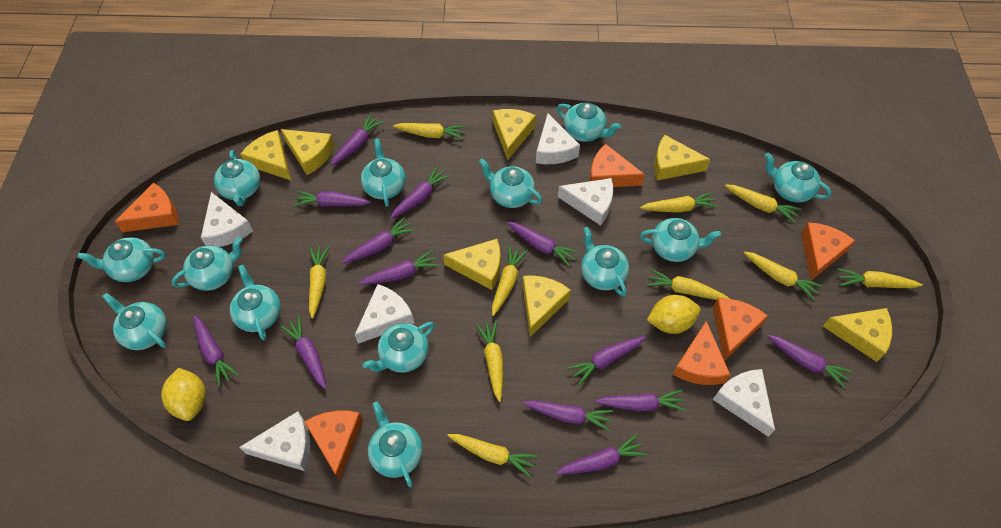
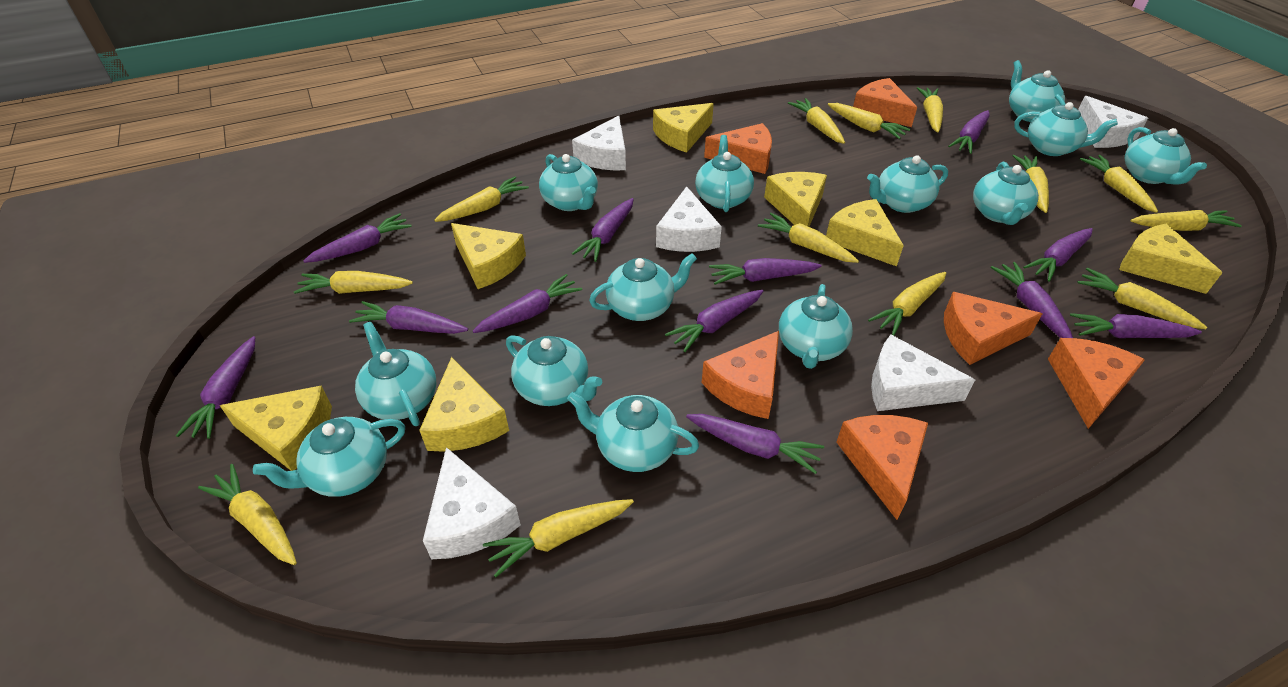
purple carrot: 13 -> 12
white cheese: 6 -> 5
yellow carrot: 10 -> 13
yellow lemon: 2 -> 0

